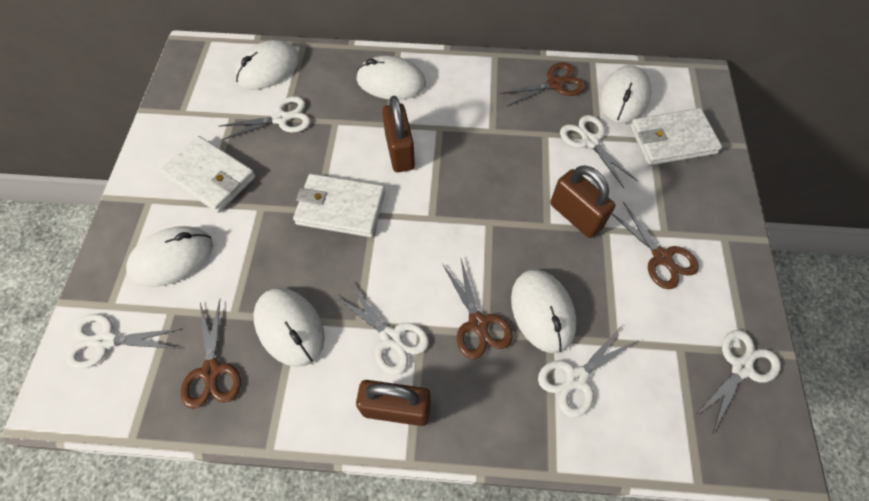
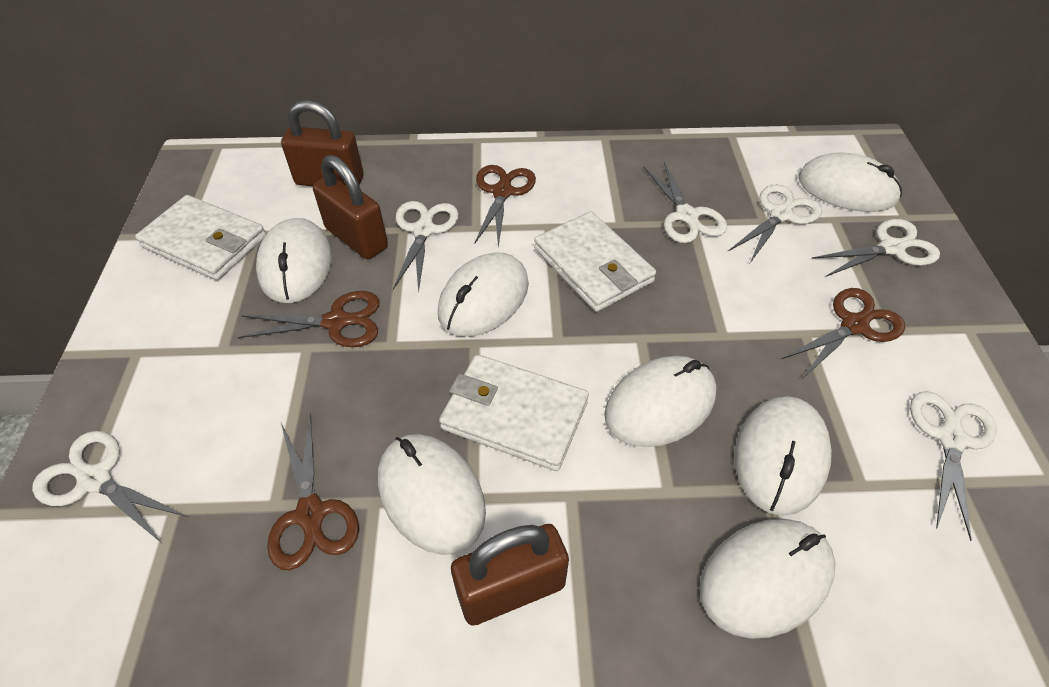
white mouse: 6 -> 7

